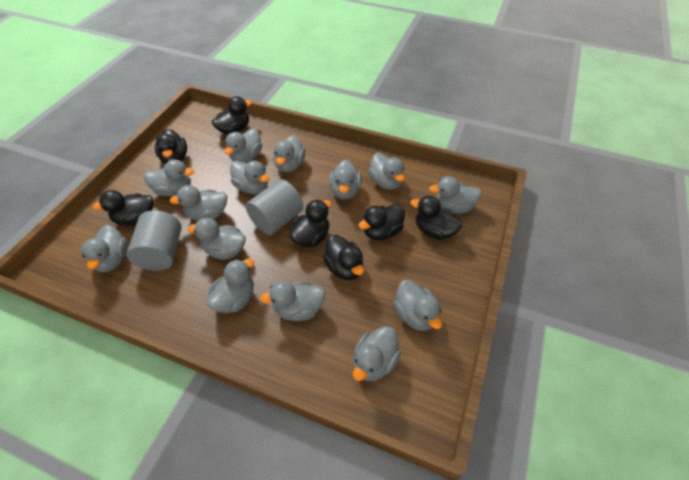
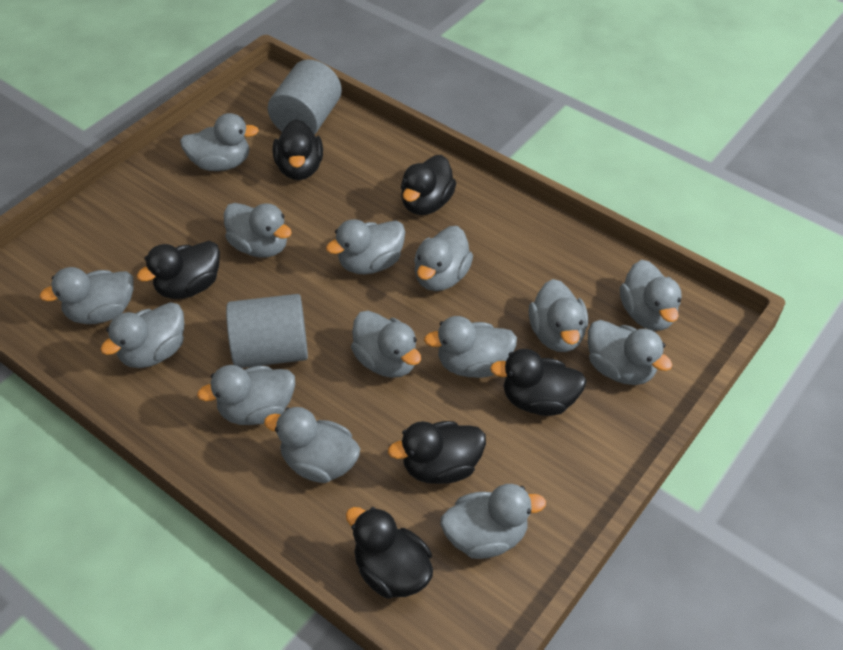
black duck: 7 -> 6

